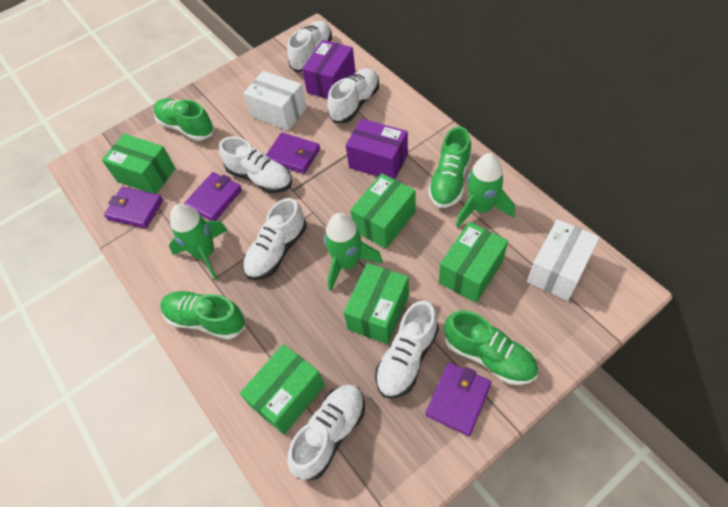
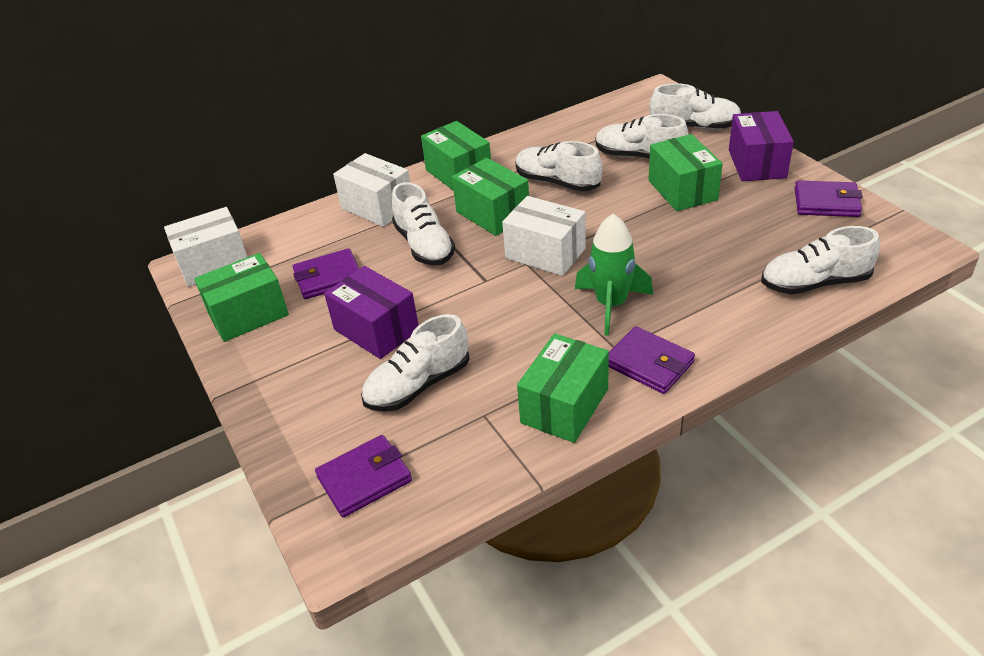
green rocket: 3 -> 1
green shoe: 4 -> 0
white box: 2 -> 3

